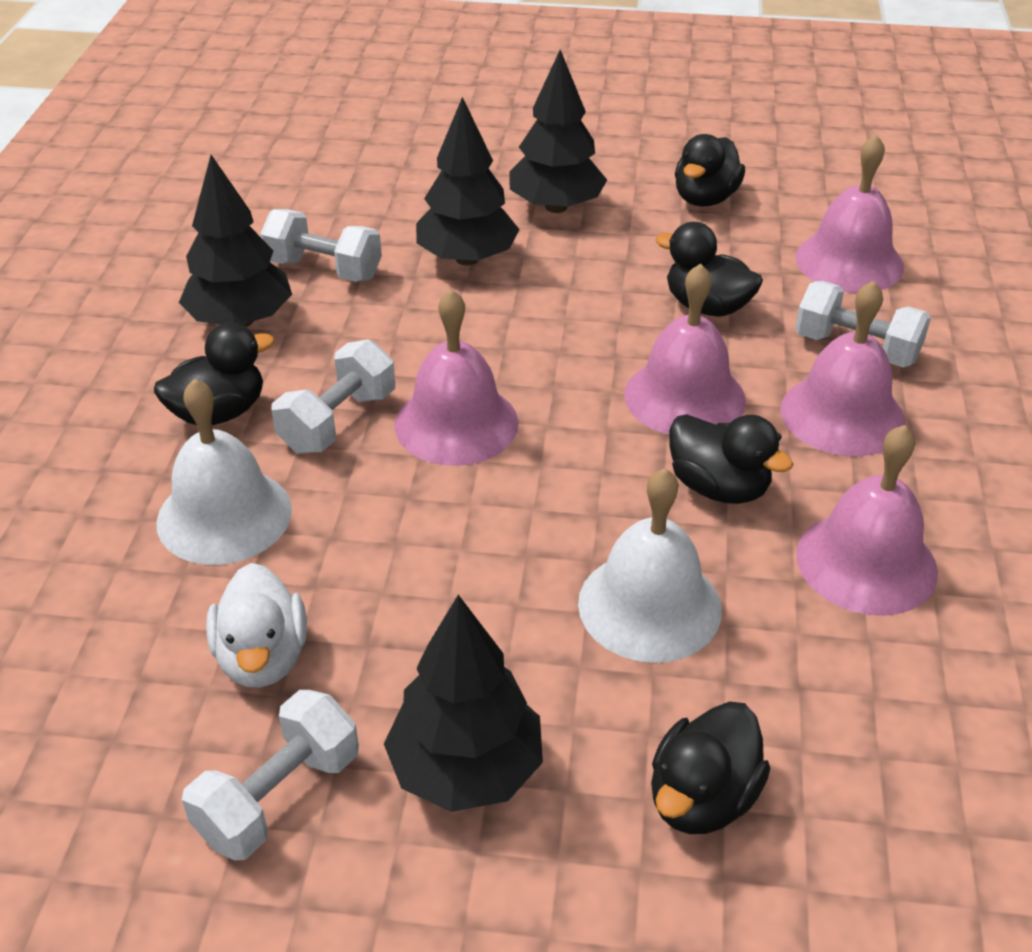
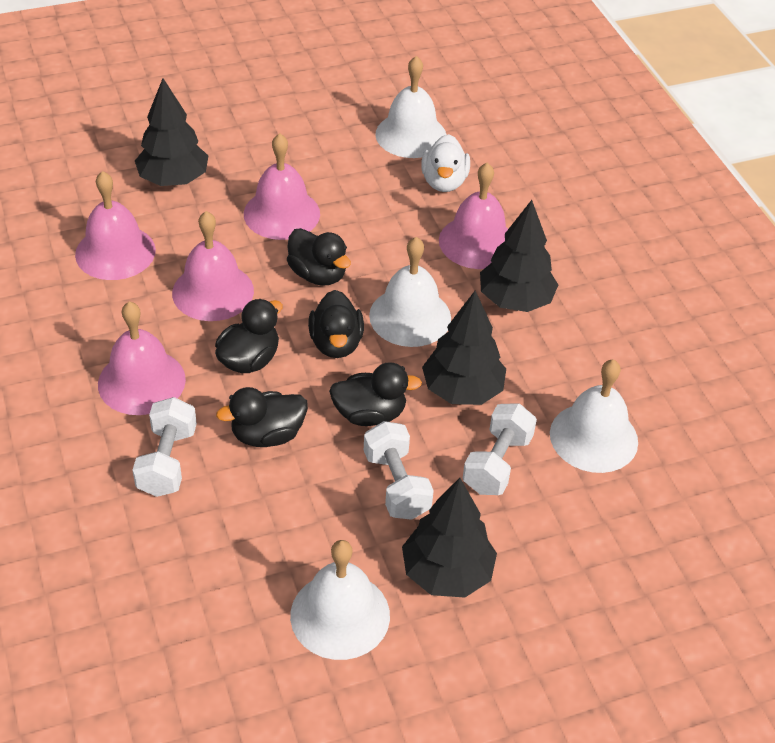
white bell: 2 -> 4
white dumbbell: 4 -> 3

